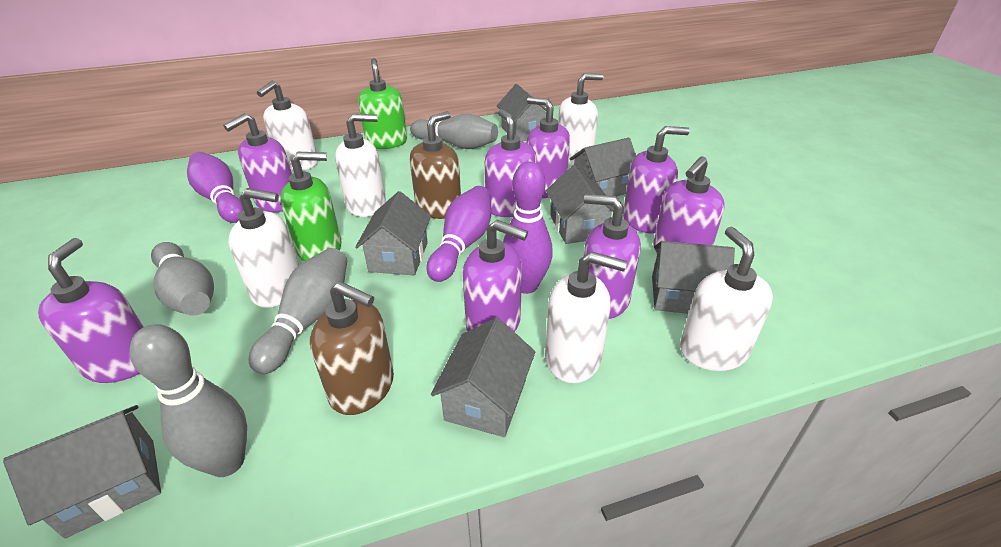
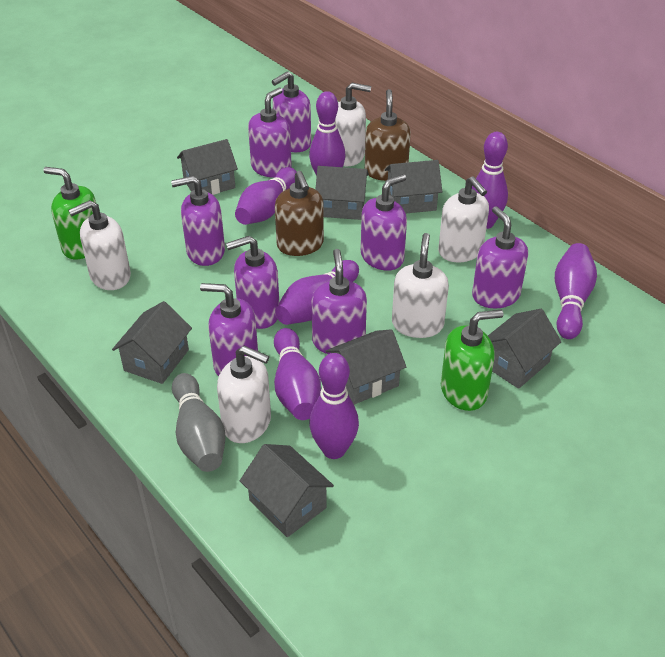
grey bowling pin: 4 -> 1
purple bowling pin: 3 -> 7
white soap dispenser: 6 -> 5

